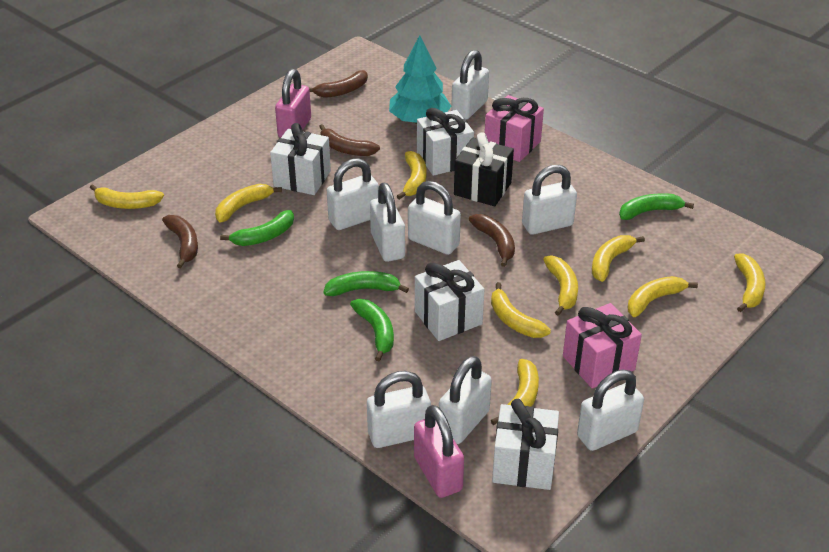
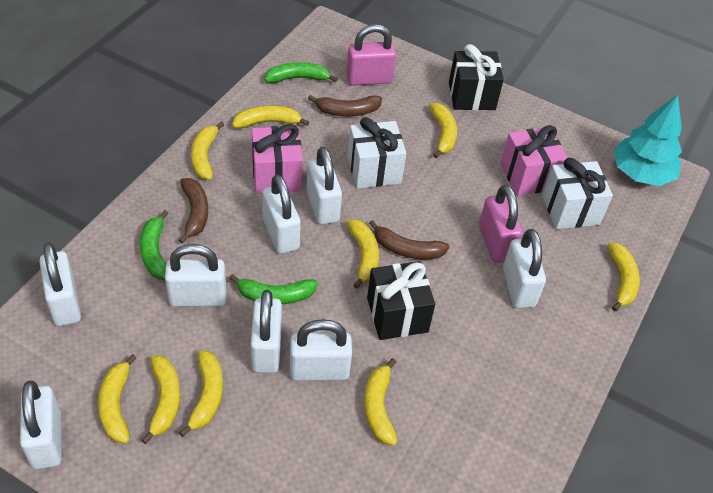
black gift: 1 -> 2
brown banana: 4 -> 3
green banana: 4 -> 3
white gift: 4 -> 2

